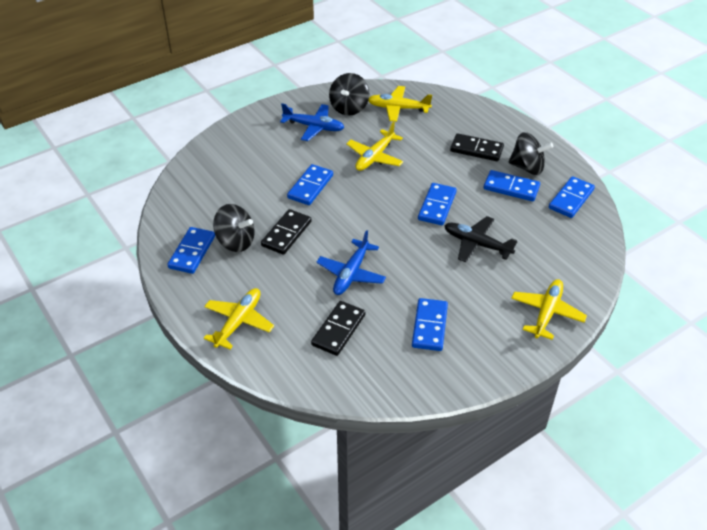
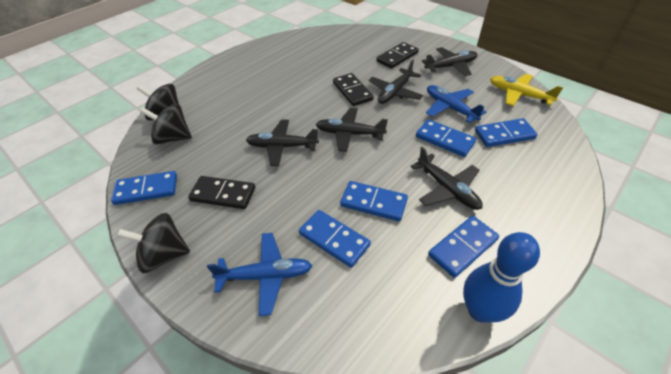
black plane: 1 -> 5
blue bowling pin: 0 -> 1
yellow plane: 4 -> 1

